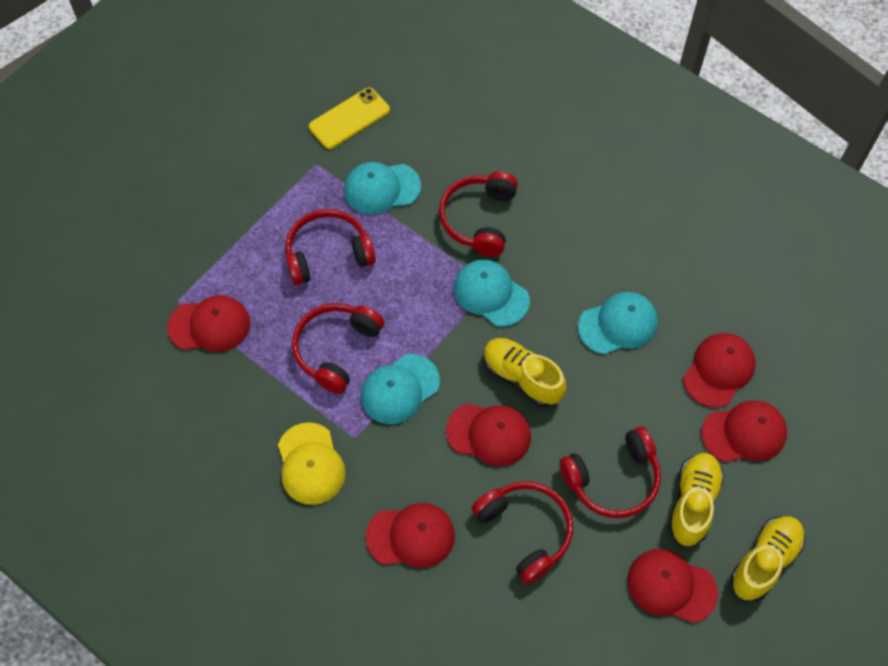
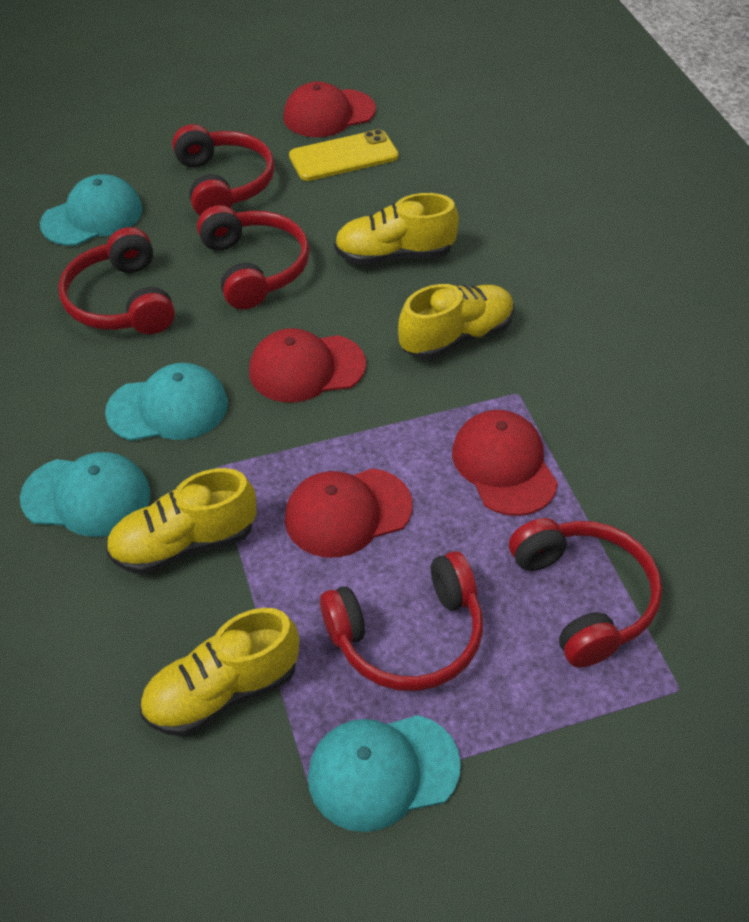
red cap: 6 -> 4
yellow cap: 1 -> 0
yellow shoe: 3 -> 4

